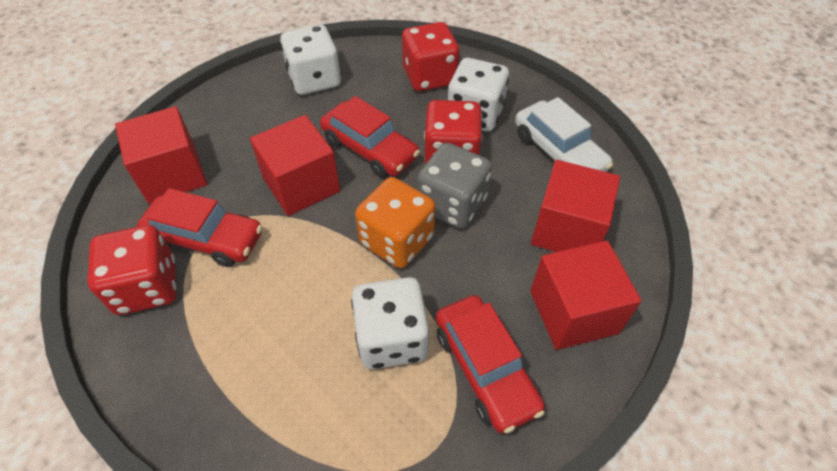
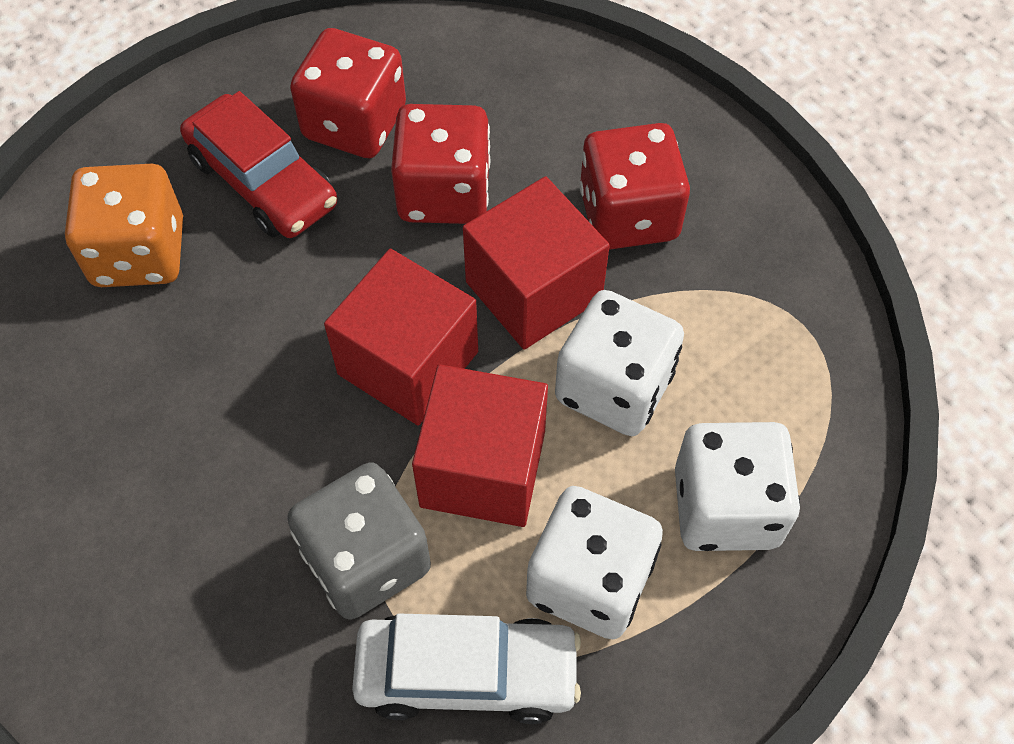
red car: 3 -> 1
red cube: 4 -> 3

